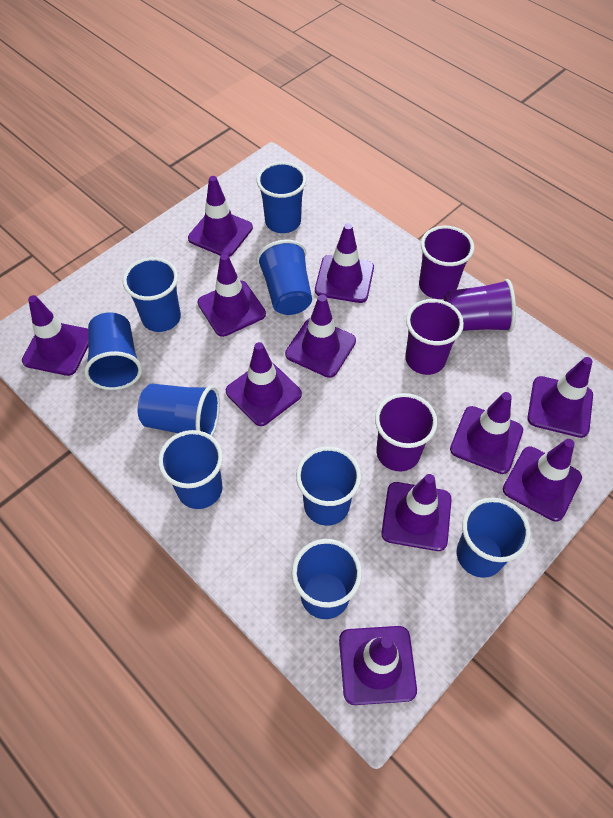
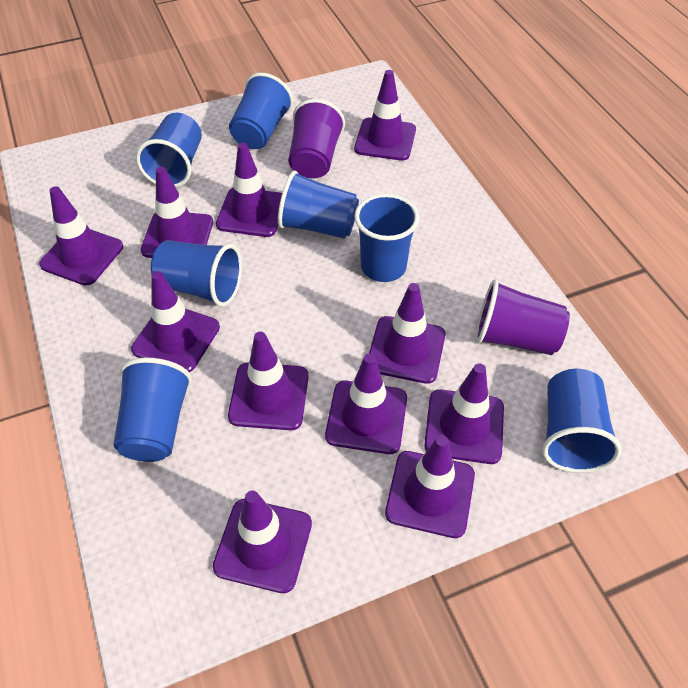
blue cup: 9 -> 7
purple cup: 4 -> 2

